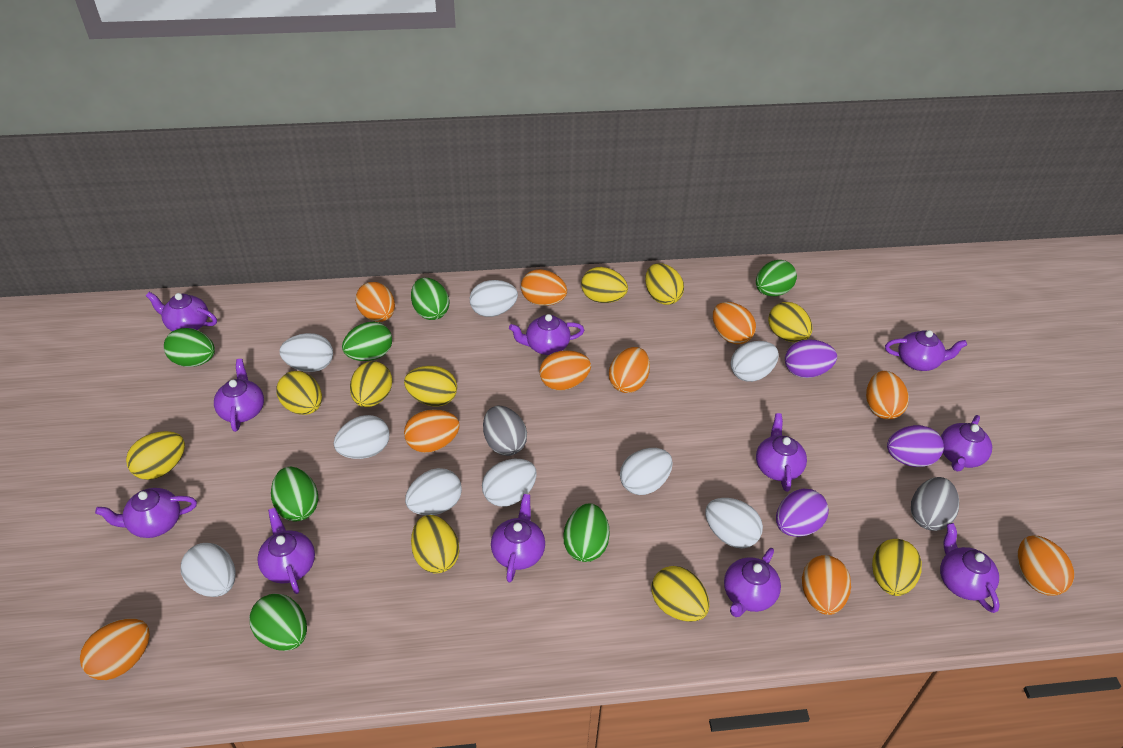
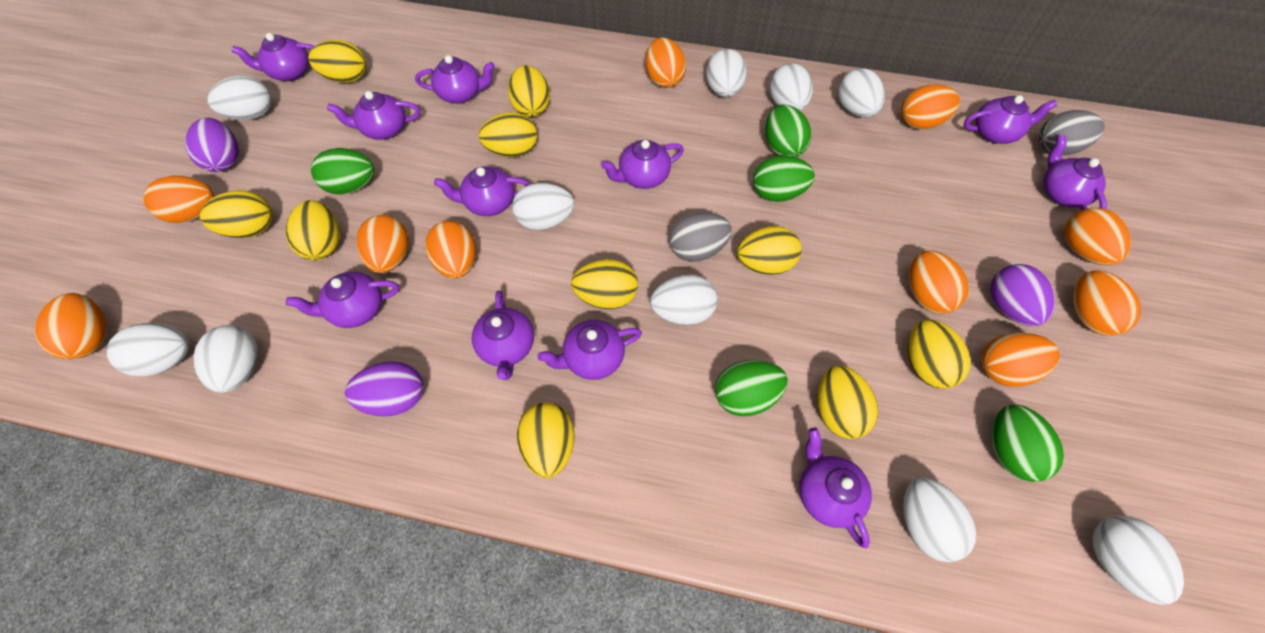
green egg: 7 -> 5
white egg: 9 -> 10

